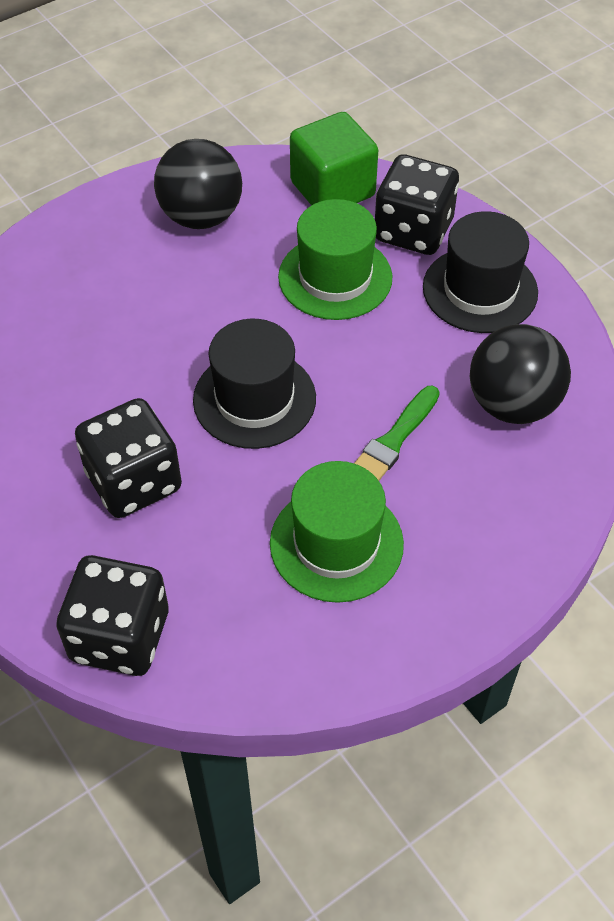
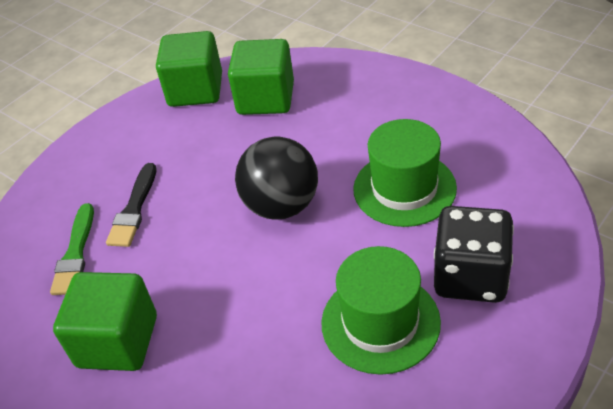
black ball: 2 -> 1
black brush: 0 -> 1
black dice: 3 -> 1
black hat: 2 -> 0
green cube: 1 -> 3

